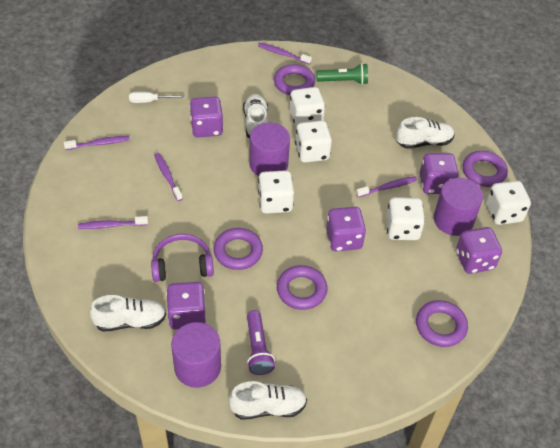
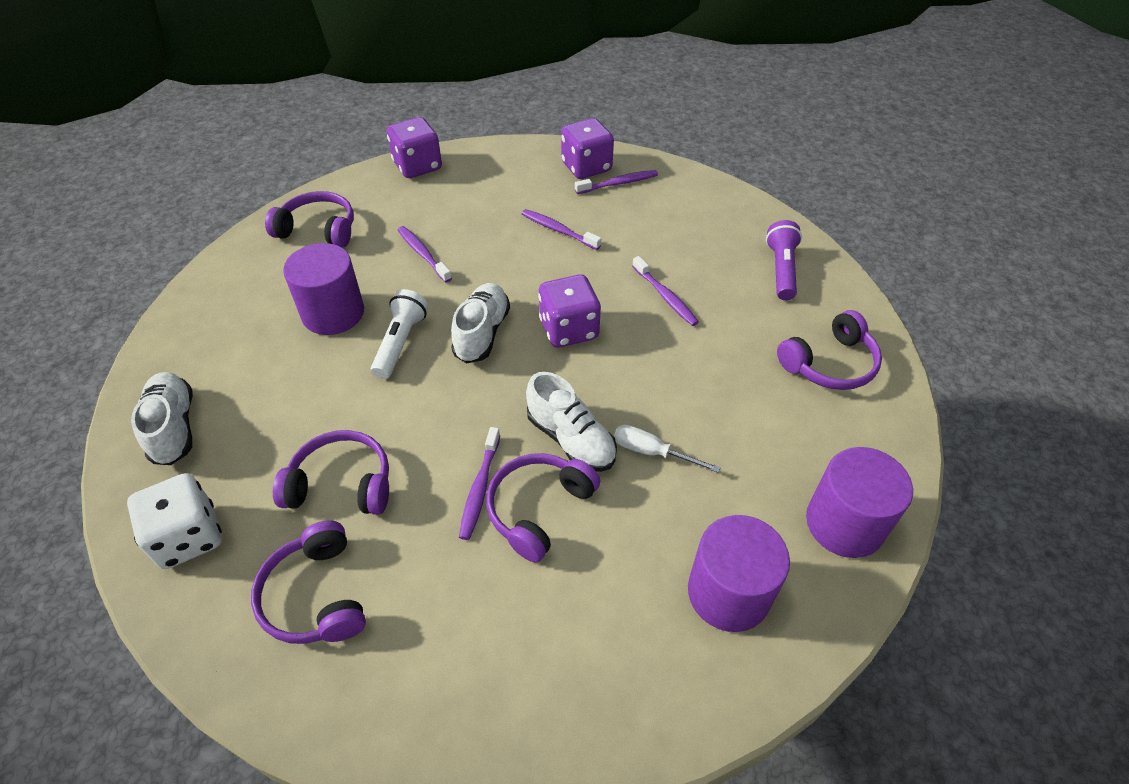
green flashlight: 1 -> 0
purple dice: 5 -> 3
purple headphones: 1 -> 5
purple ring: 5 -> 0
white dice: 5 -> 1
white flashlight: 0 -> 1
white shoe: 4 -> 3

